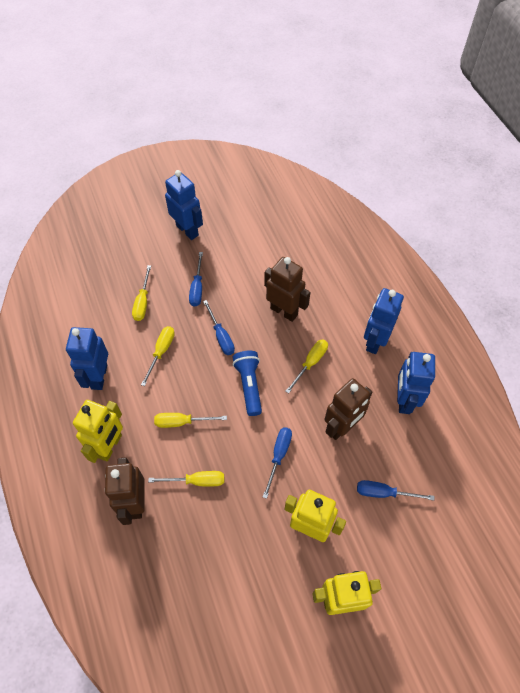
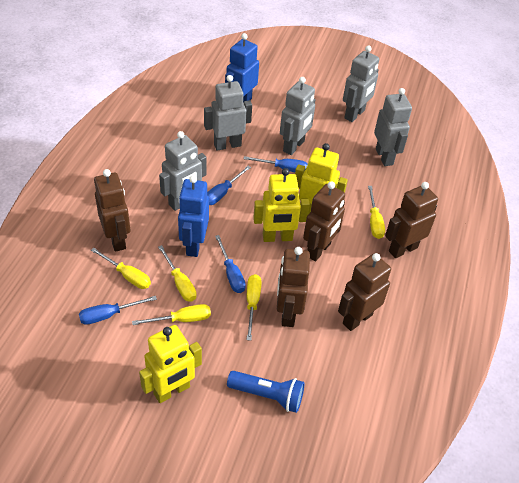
blue robot: 4 -> 2
brown robot: 3 -> 5
grey robot: 0 -> 5

